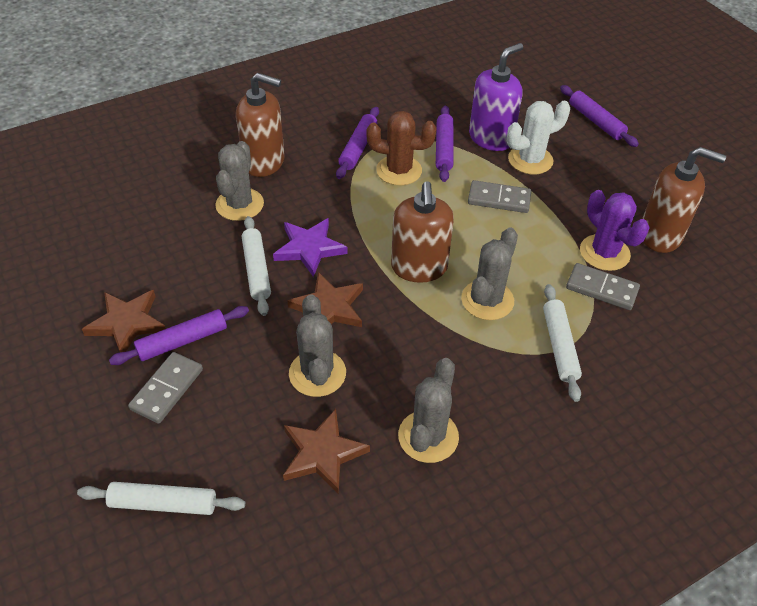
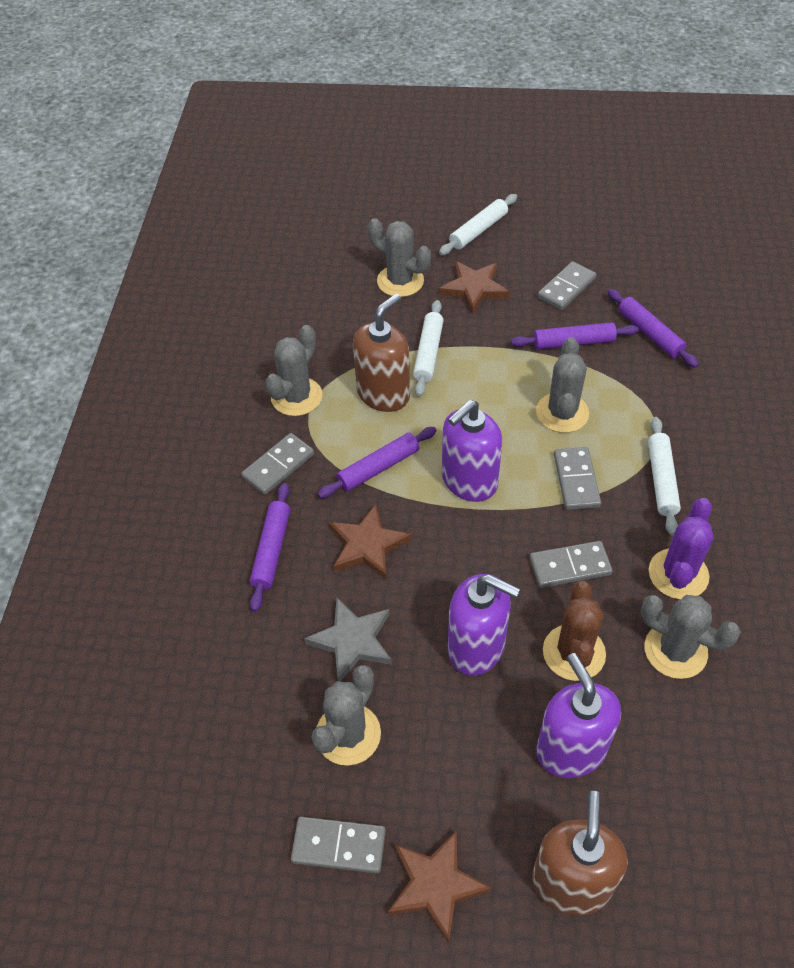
brown soap dispenser: 3 -> 2
grey cactus: 4 -> 5
grey domino: 3 -> 5
grey star: 0 -> 1
purple soap dispenser: 1 -> 3
purple star: 1 -> 0
white cactus: 1 -> 0

